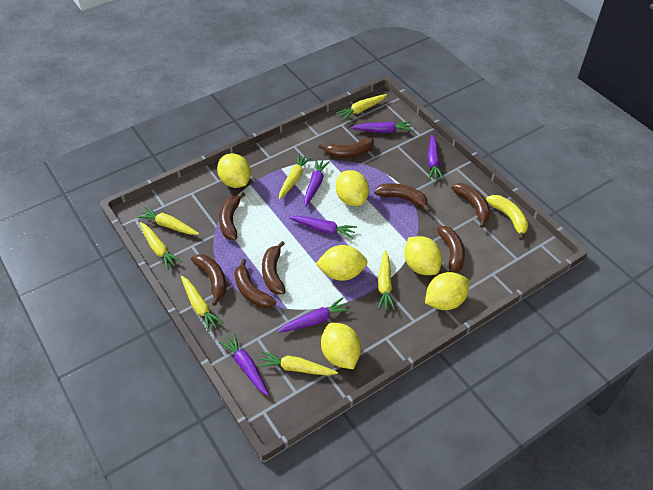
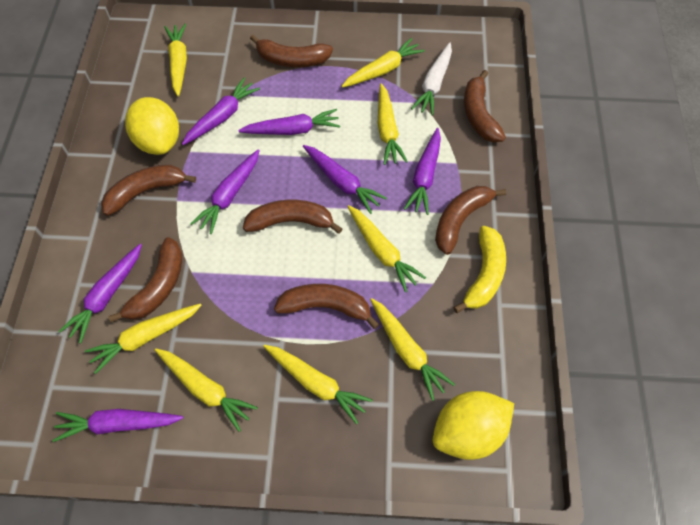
brown banana: 8 -> 7
purple carrot: 6 -> 7
white carrot: 0 -> 1
yellow carrot: 7 -> 8
yellow lemon: 6 -> 2

